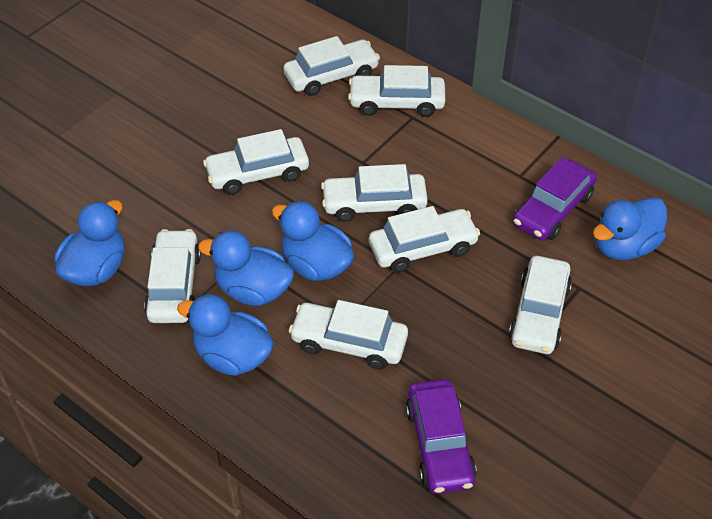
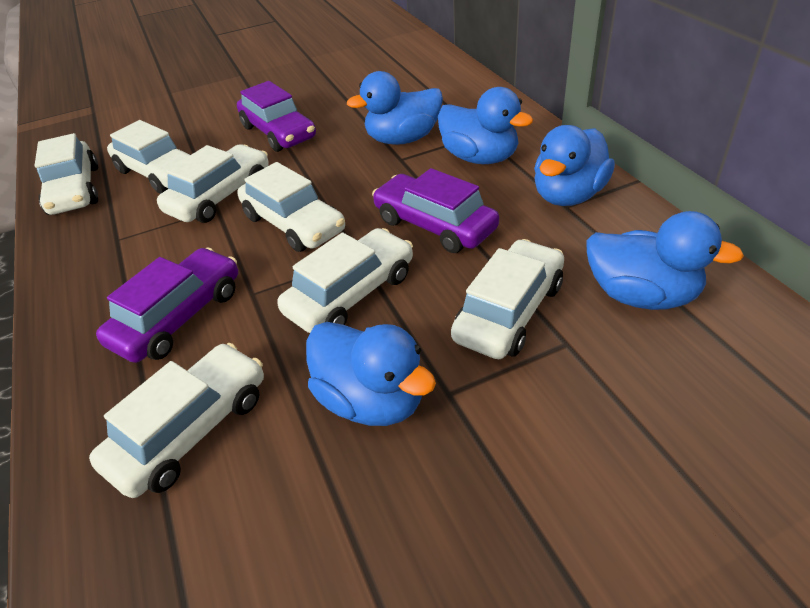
purple car: 2 -> 3
white car: 8 -> 7

